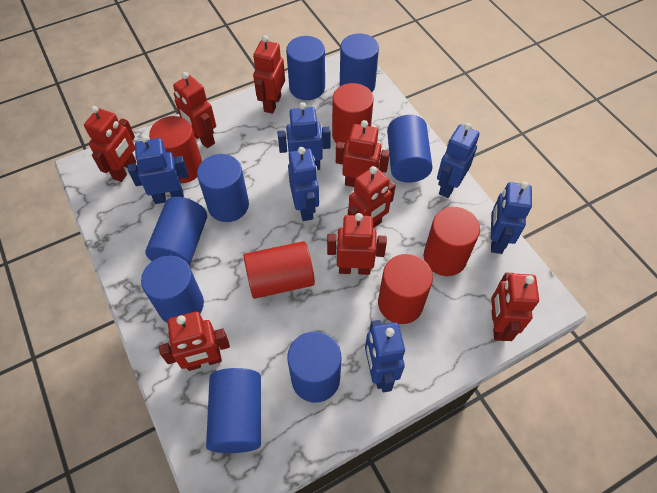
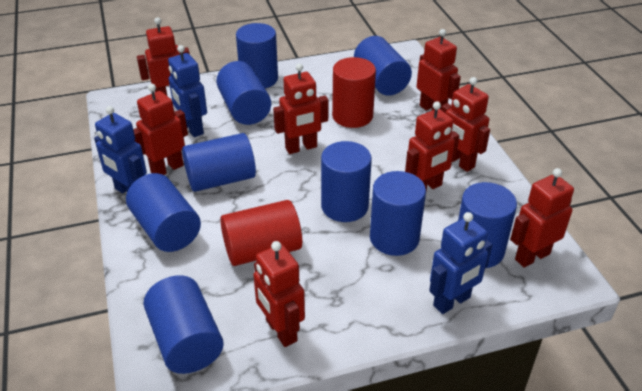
blue cylinder: 8 -> 9
blue robot: 6 -> 3
red cylinder: 5 -> 2

